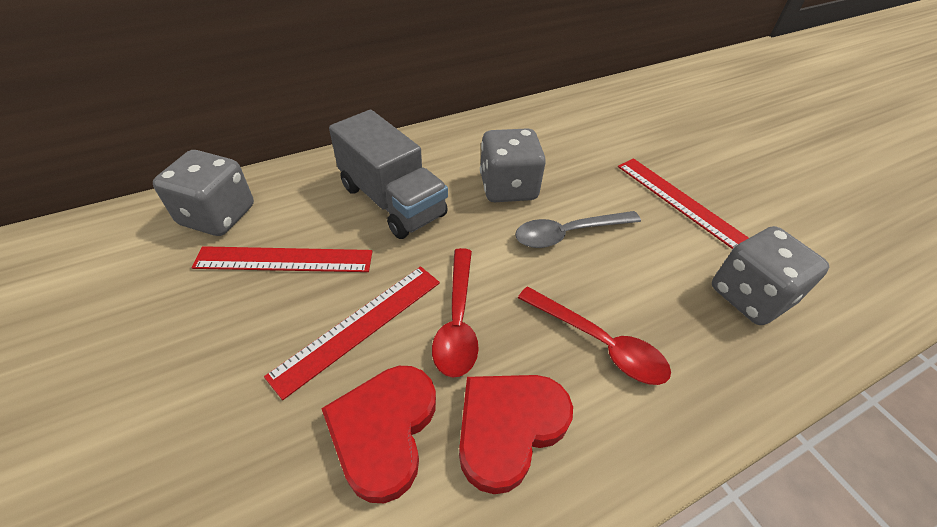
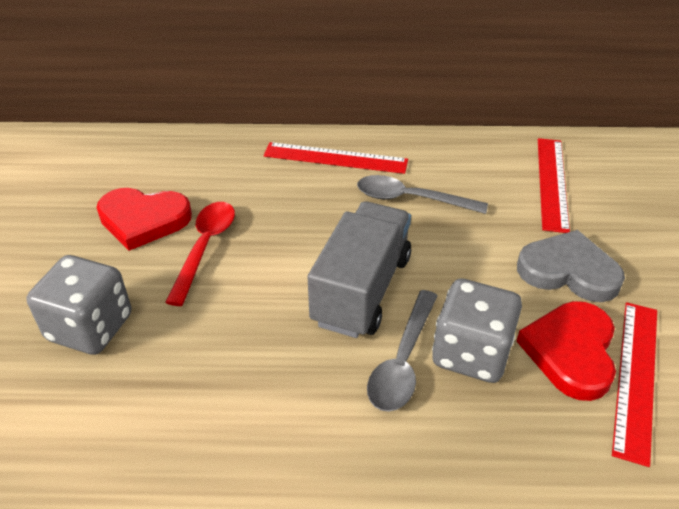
grey dice: 3 -> 2
grey heart: 0 -> 1
grey spoon: 1 -> 2
red spoon: 2 -> 1

